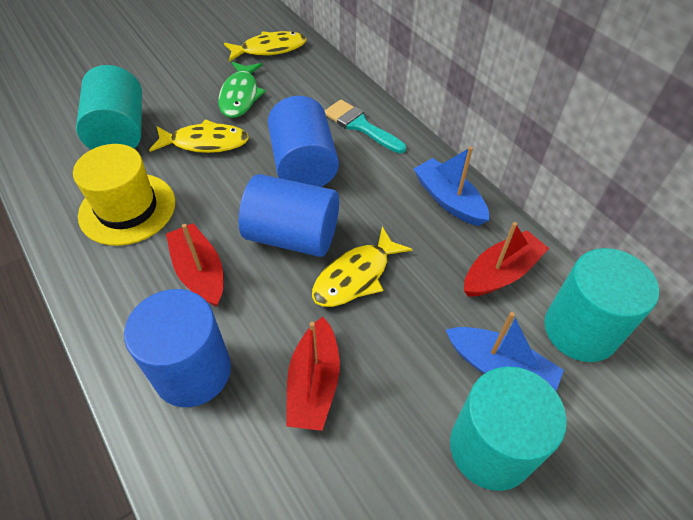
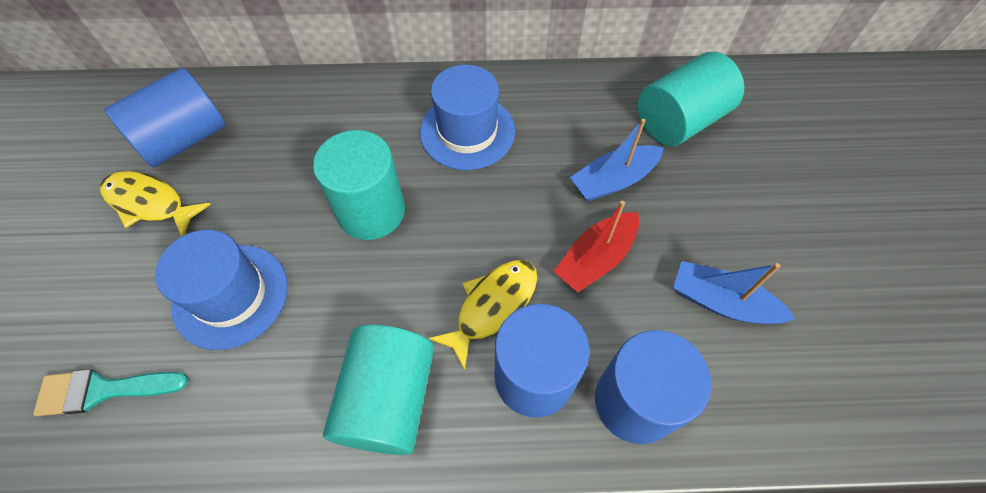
blue hat: 0 -> 2
green fish: 1 -> 0
red boat: 3 -> 1
yellow fish: 3 -> 2
yellow hat: 1 -> 0

